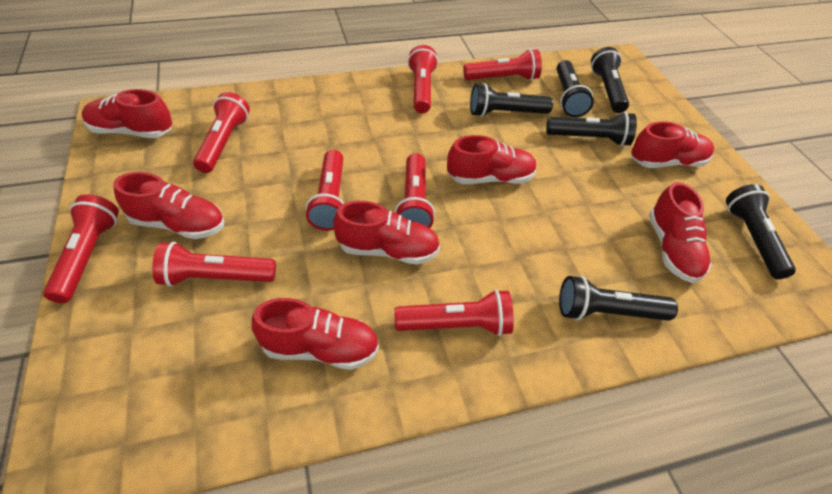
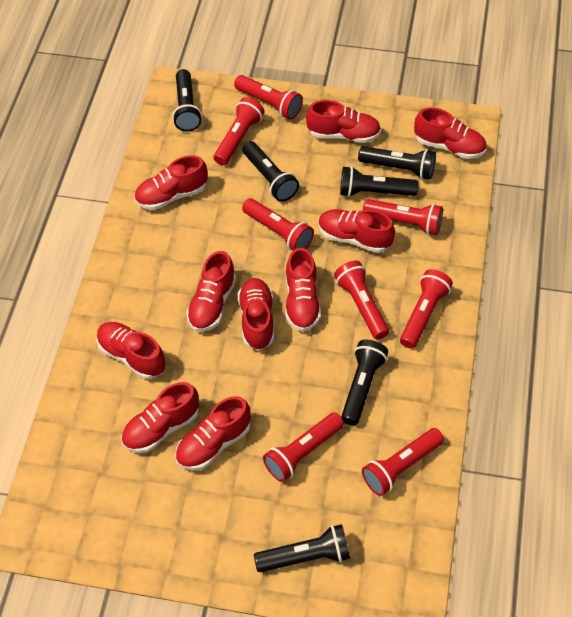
red shoe: 7 -> 10

